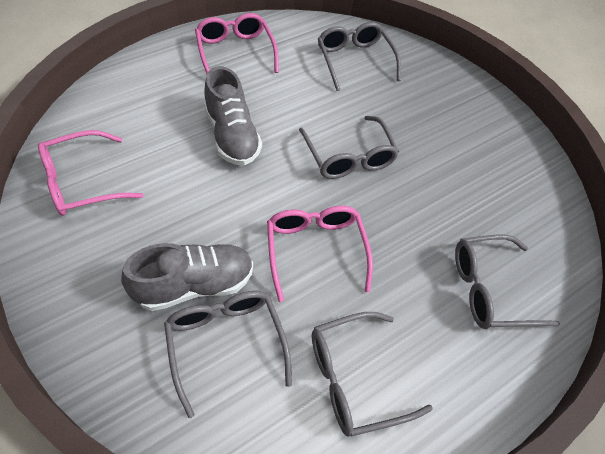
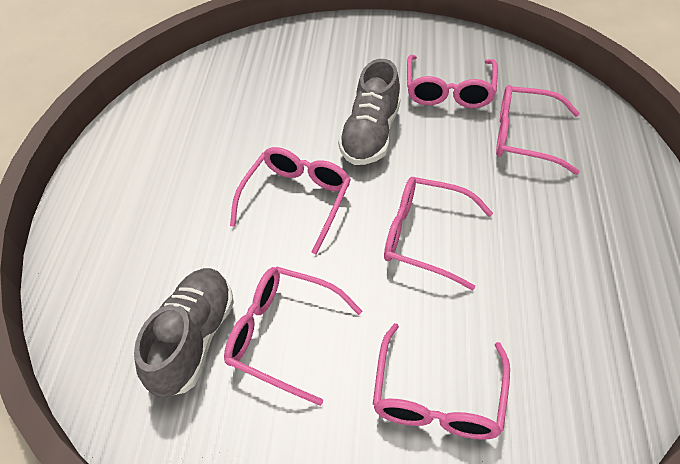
grey glasses: 5 -> 0
pink glasses: 3 -> 6

